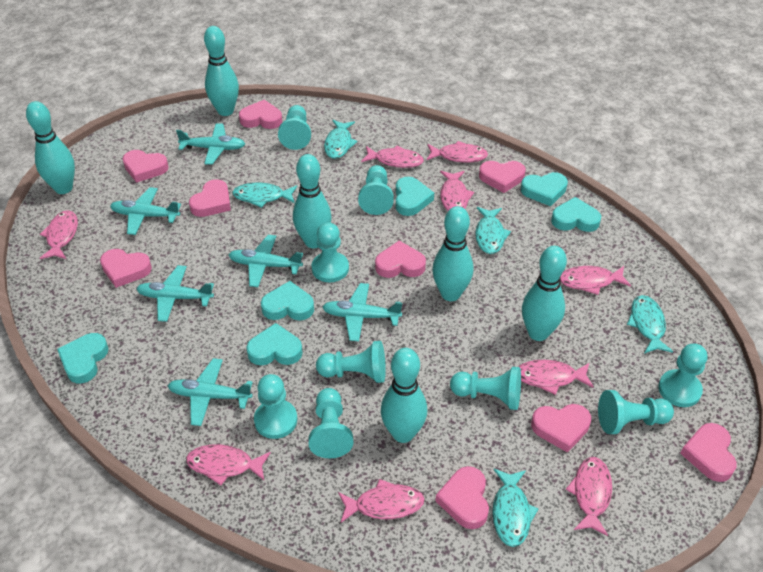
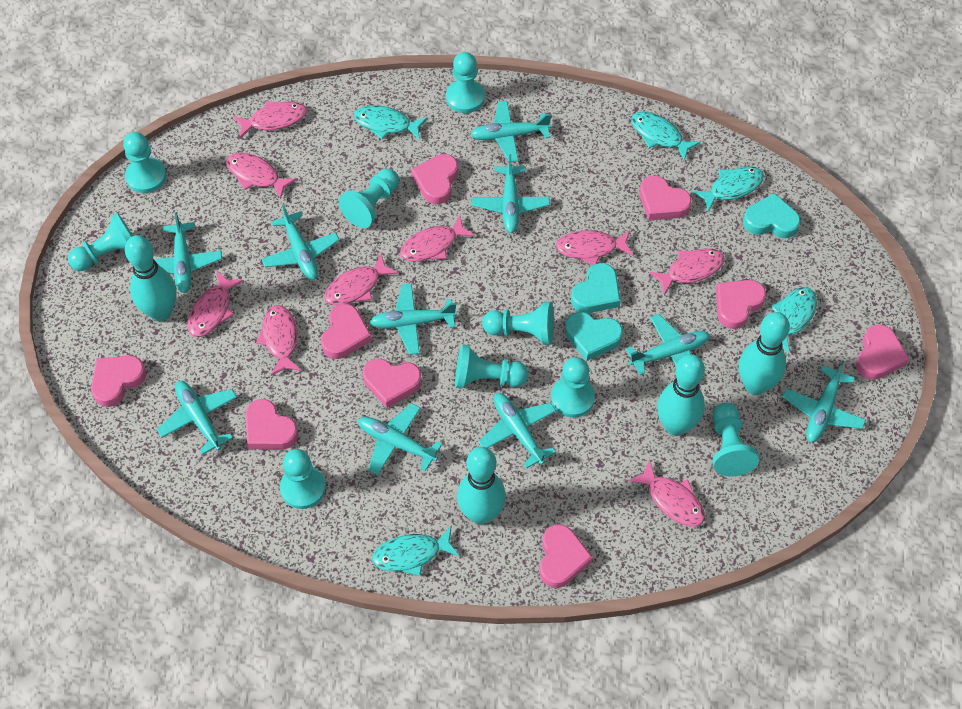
turquoise bowling pin: 6 -> 4
turquoise heart: 6 -> 3
turquoise plane: 6 -> 10

